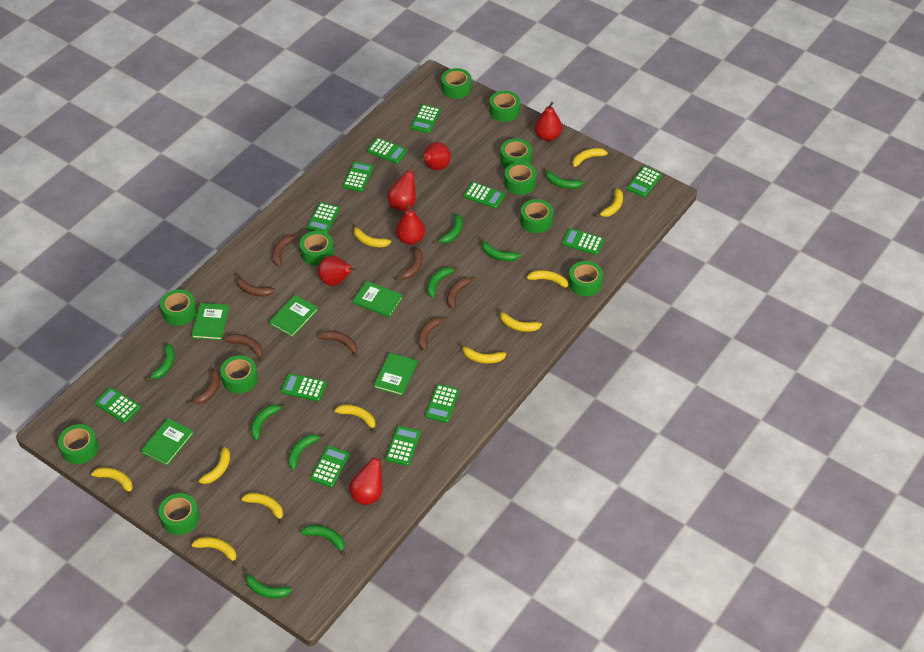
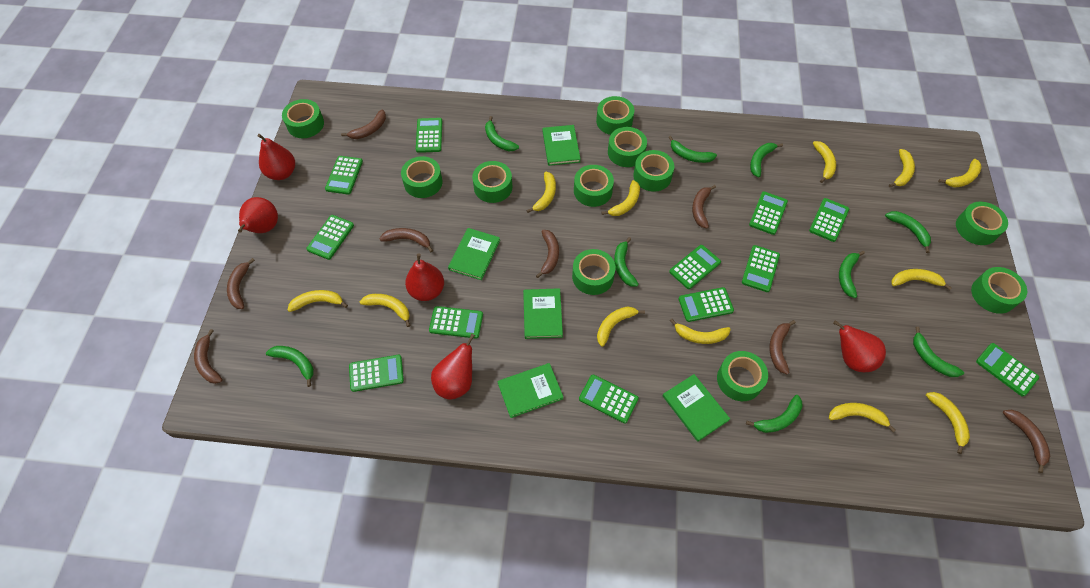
red pear: 6 -> 5
yellow banana: 11 -> 12

